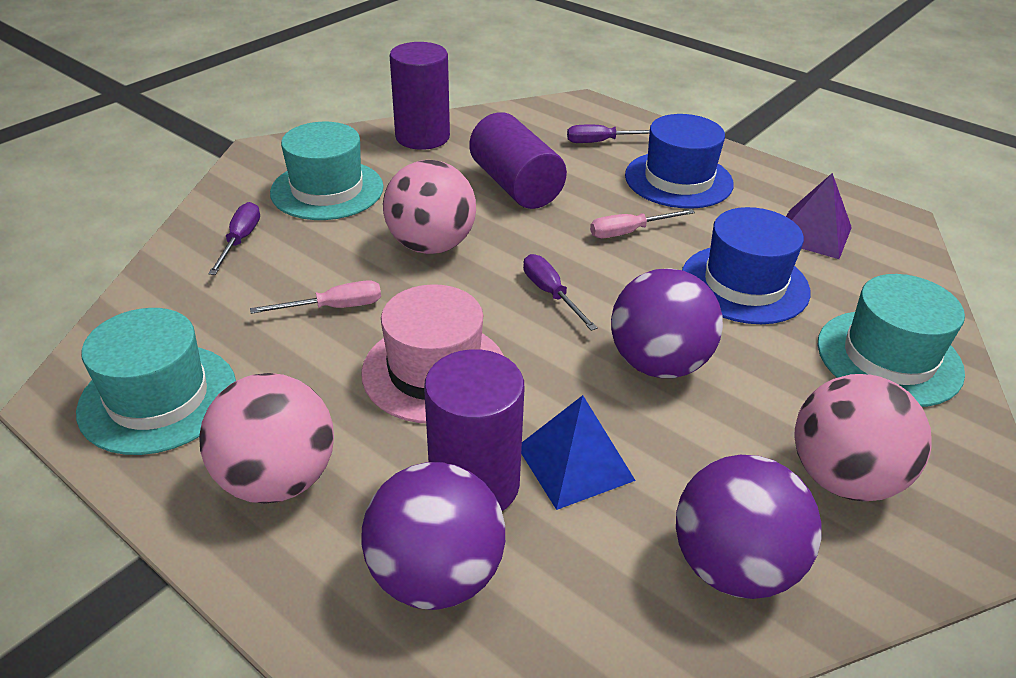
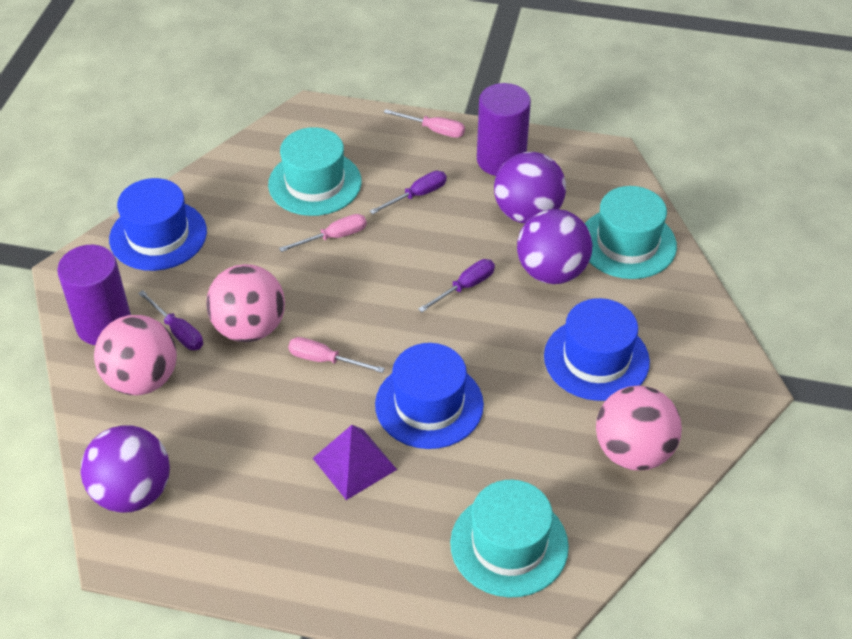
blue hat: 2 -> 3
blue pyramid: 1 -> 0
pink hat: 1 -> 0
pink screwdriver: 2 -> 3
purple cylinder: 3 -> 2

